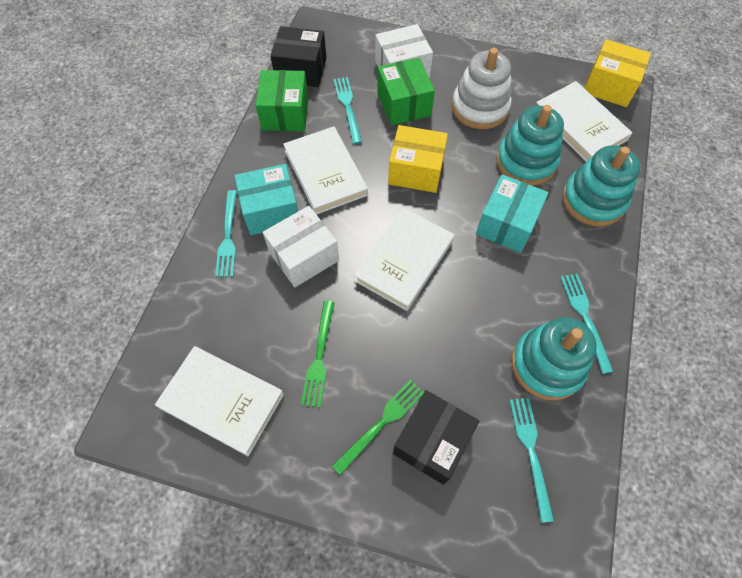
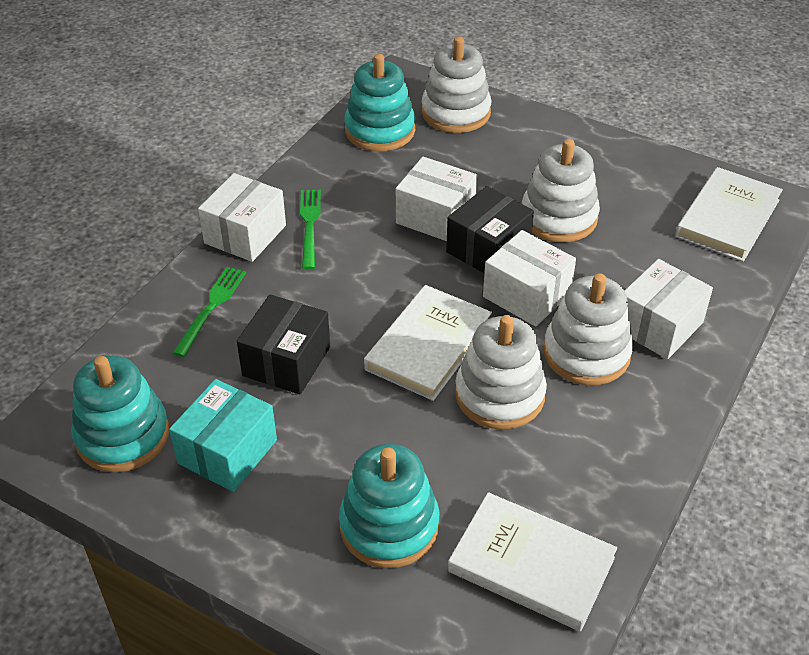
green box: 2 -> 0
turquoise box: 2 -> 1
turquoise fork: 4 -> 0
white book: 4 -> 3
white box: 2 -> 4
white stacking toy: 1 -> 4
yellow box: 2 -> 0

